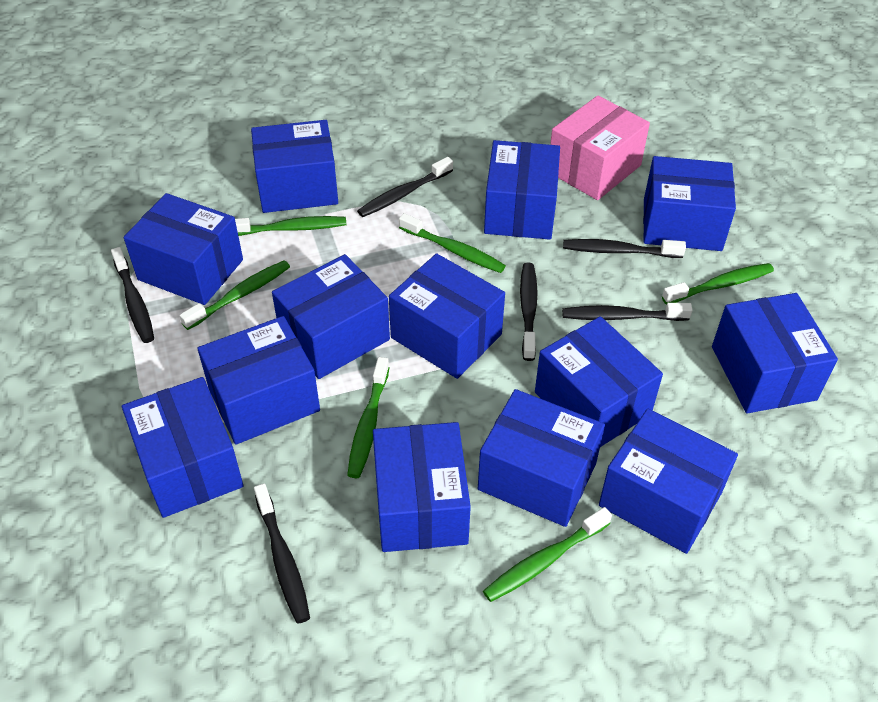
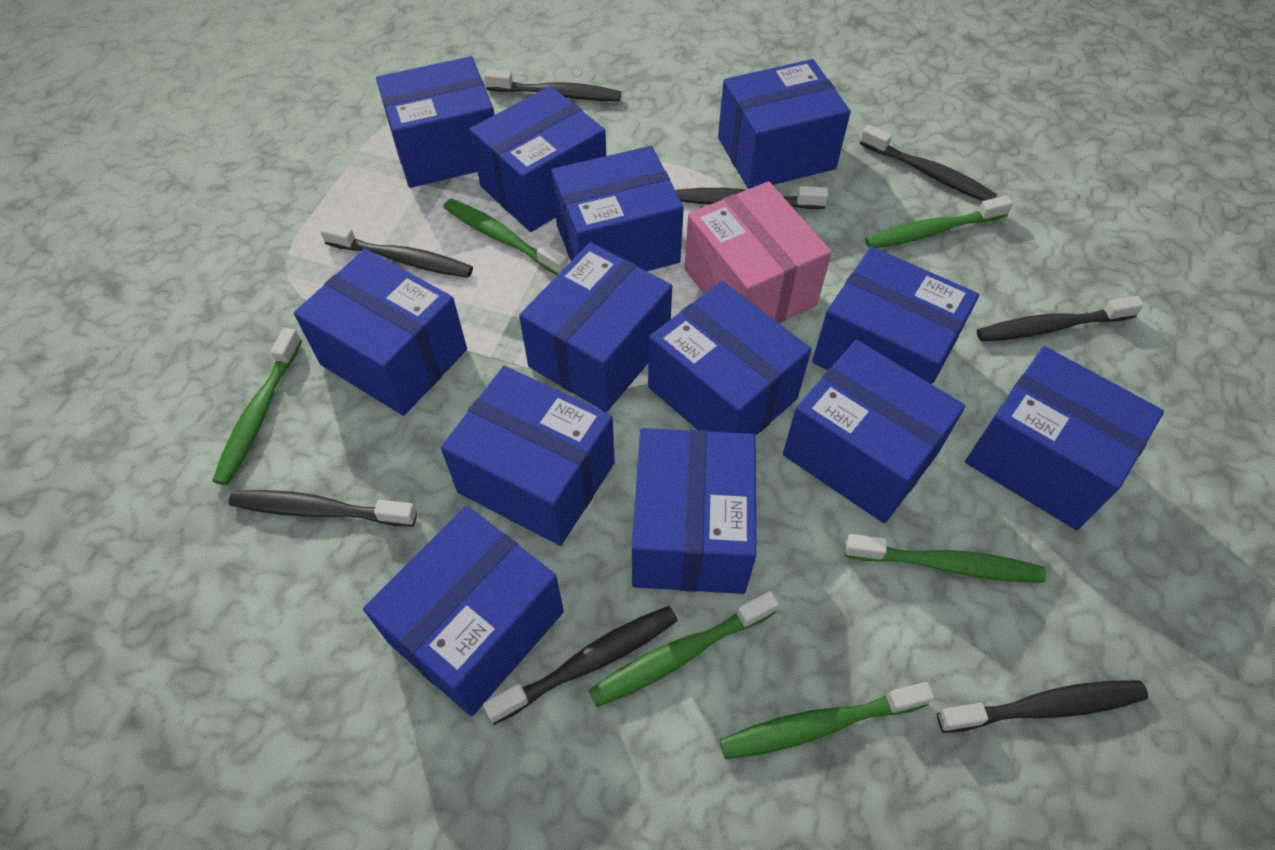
black toothbrush: 6 -> 8

